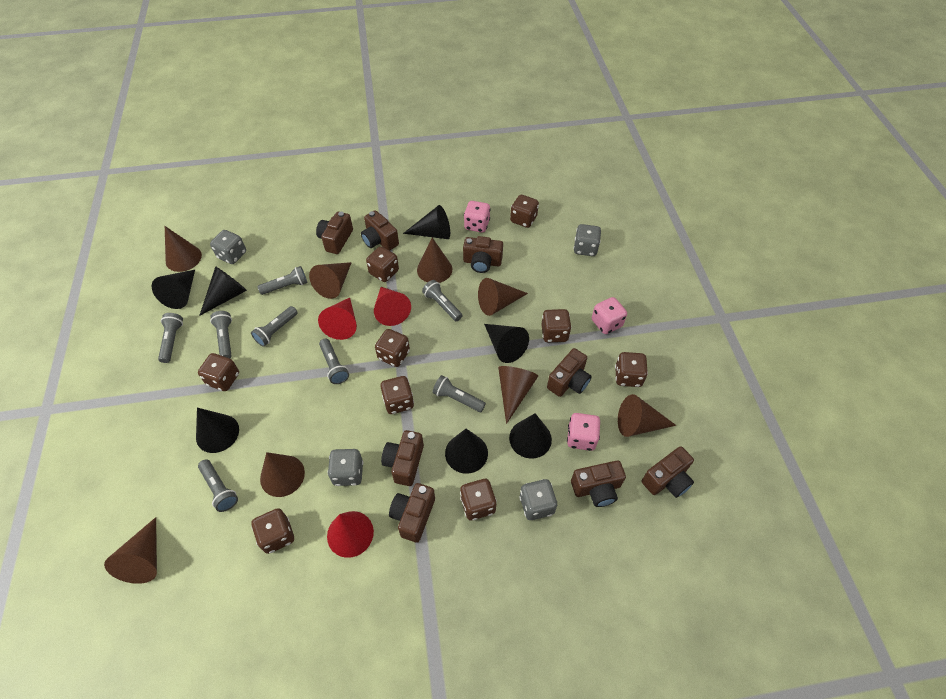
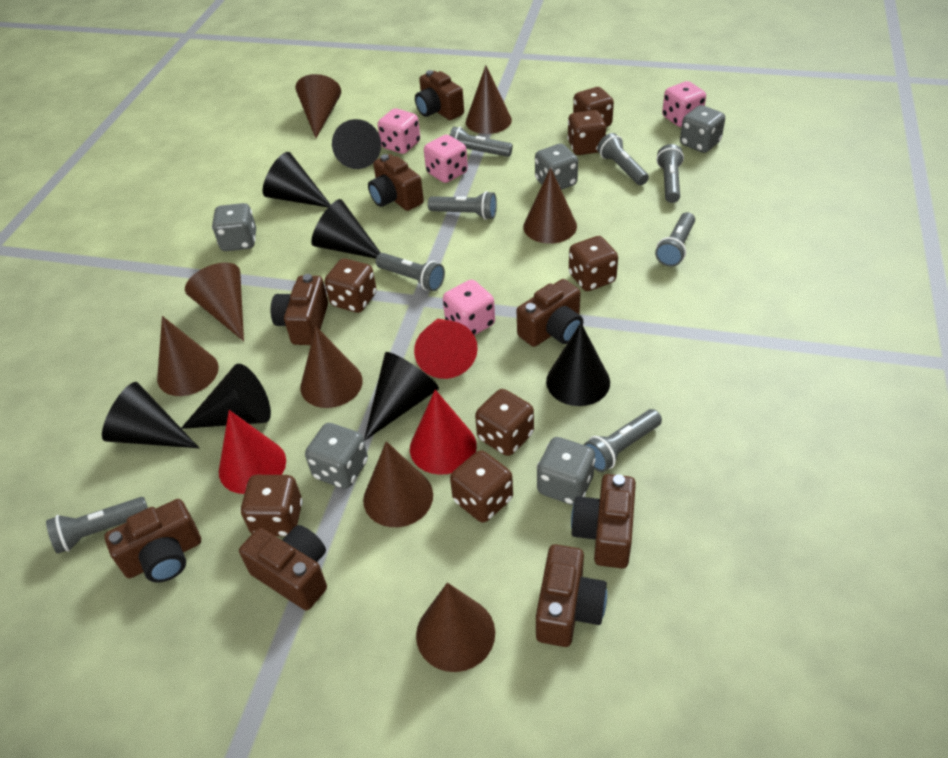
brown dice: 9 -> 7
grey dice: 4 -> 5
pink dice: 3 -> 4

